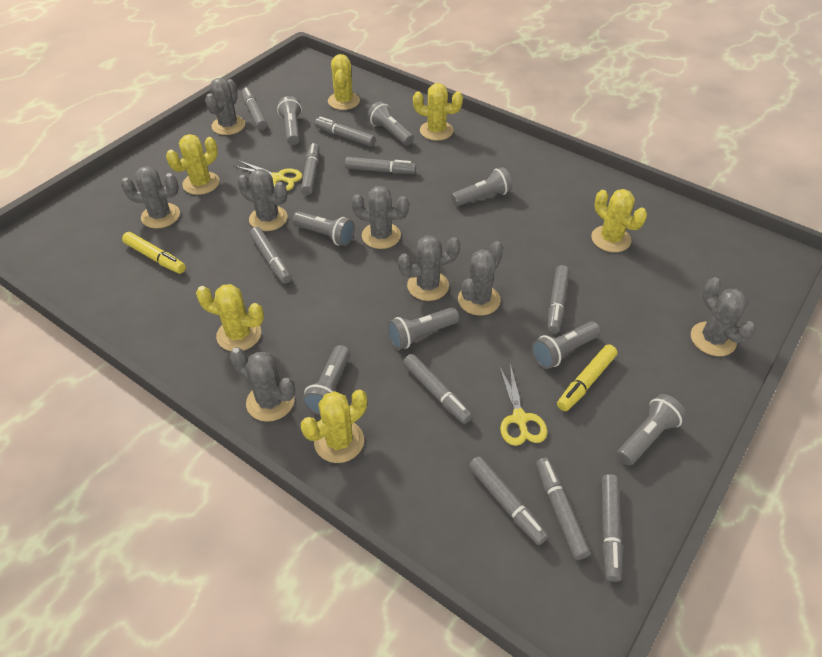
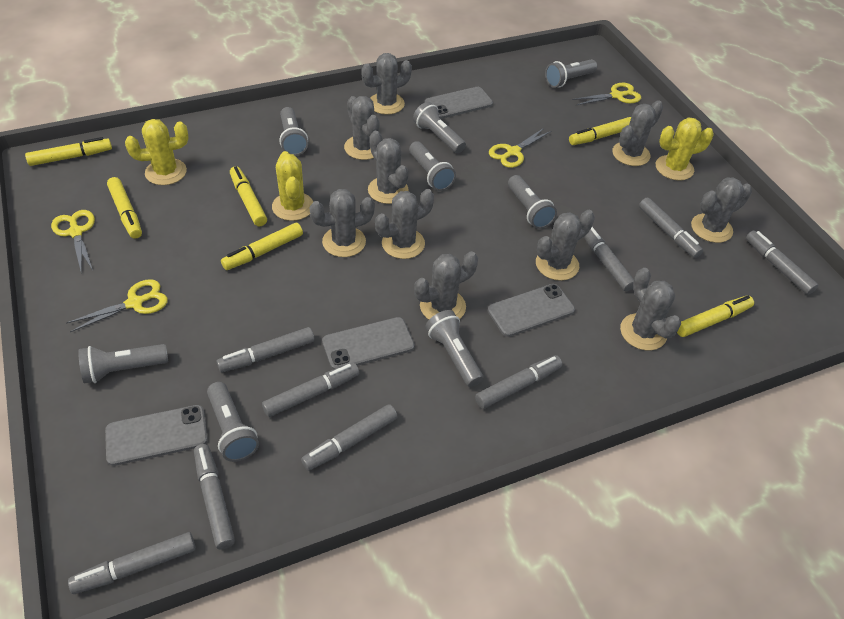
grey cactus: 8 -> 10
grey marker: 10 -> 9
grey phone: 0 -> 4
yellow cactus: 6 -> 3
yellow marker: 2 -> 6
yellow scissors: 2 -> 4

